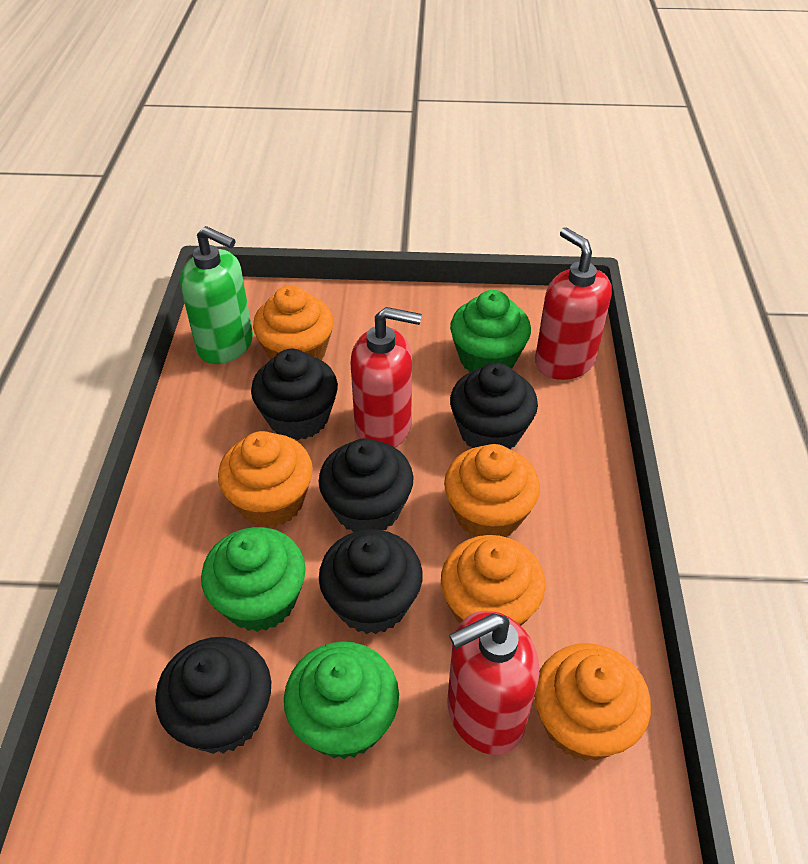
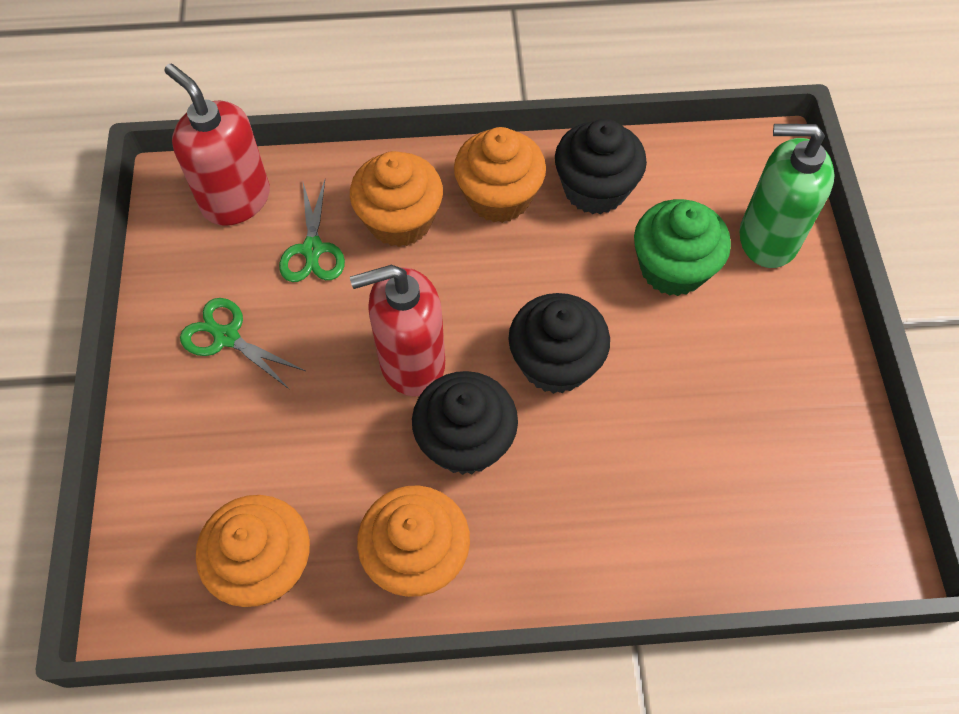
black cupcake: 5 -> 3
green cupcake: 3 -> 1
green scissors: 0 -> 2
orange cupcake: 5 -> 4
red soap dispenser: 3 -> 2

